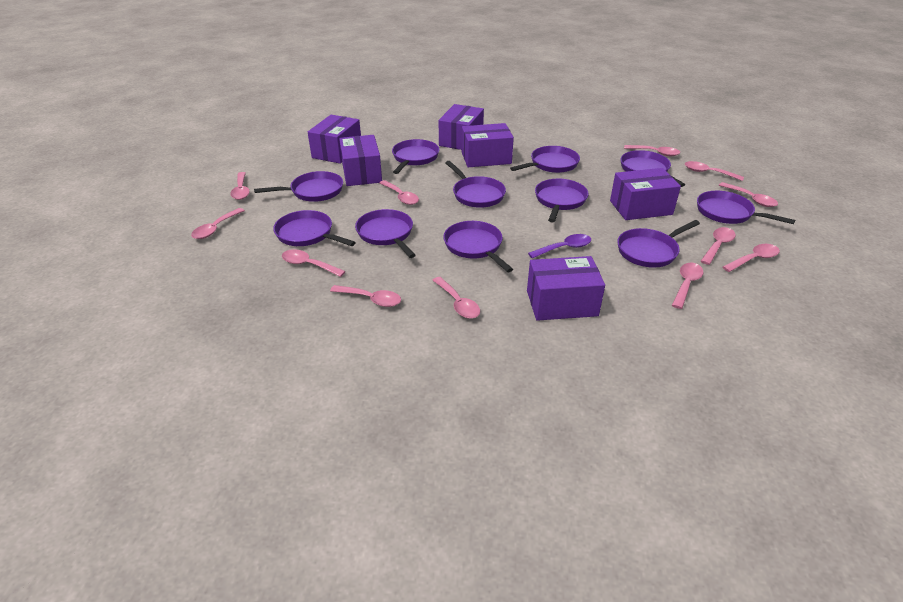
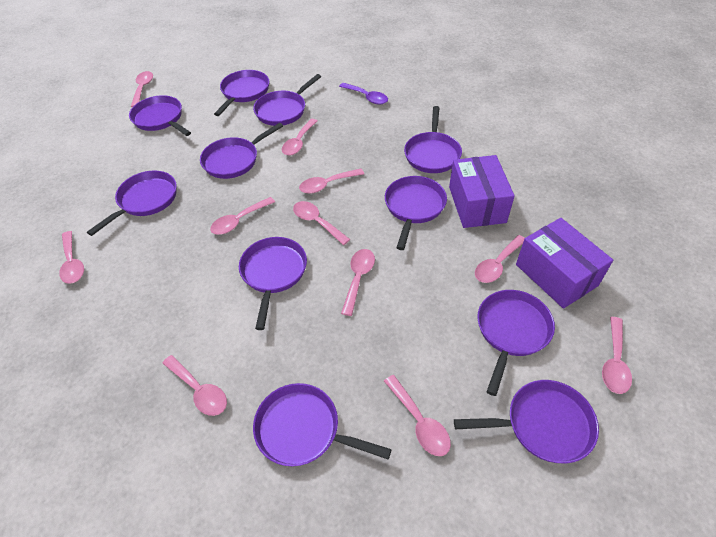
pink spoon: 12 -> 11
purple box: 6 -> 2

